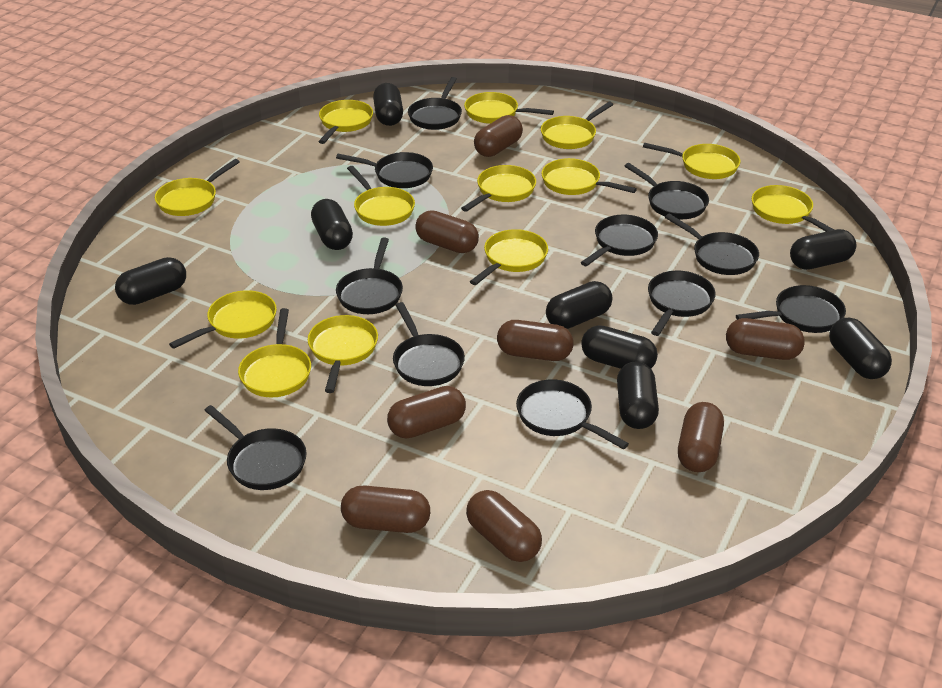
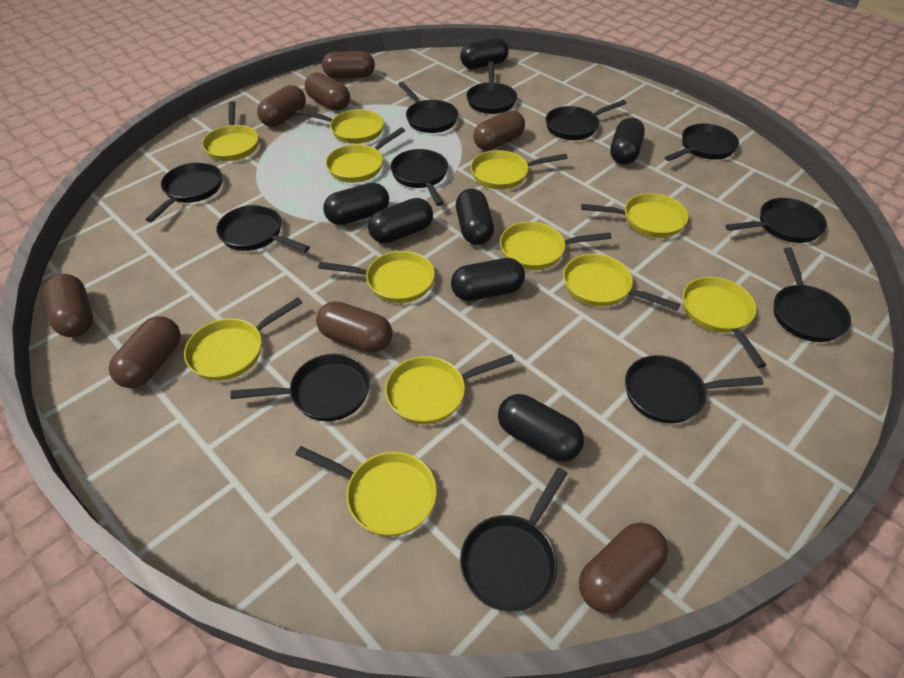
black capsule: 8 -> 7
black pan: 11 -> 12
yellow pan: 13 -> 12

